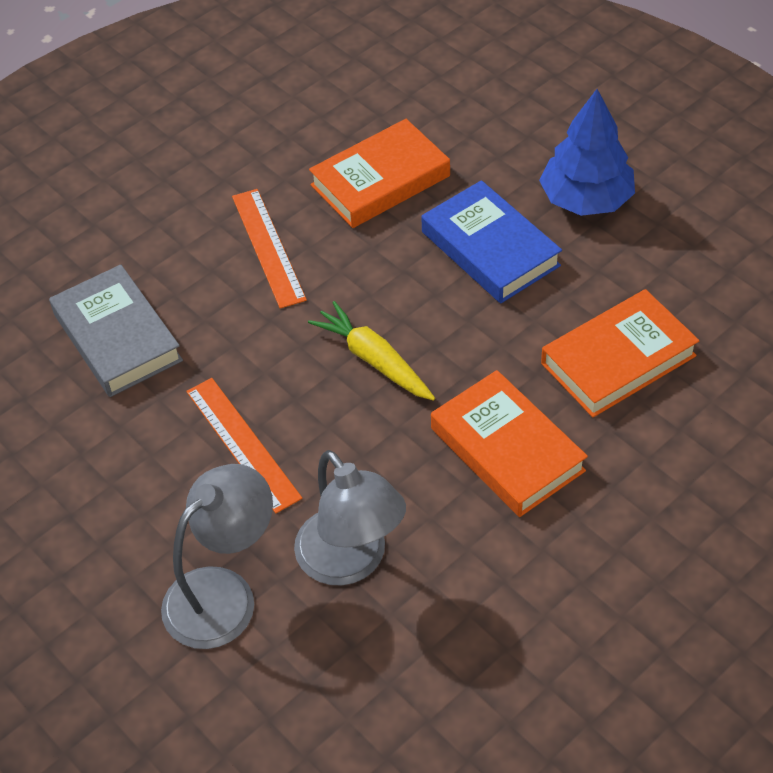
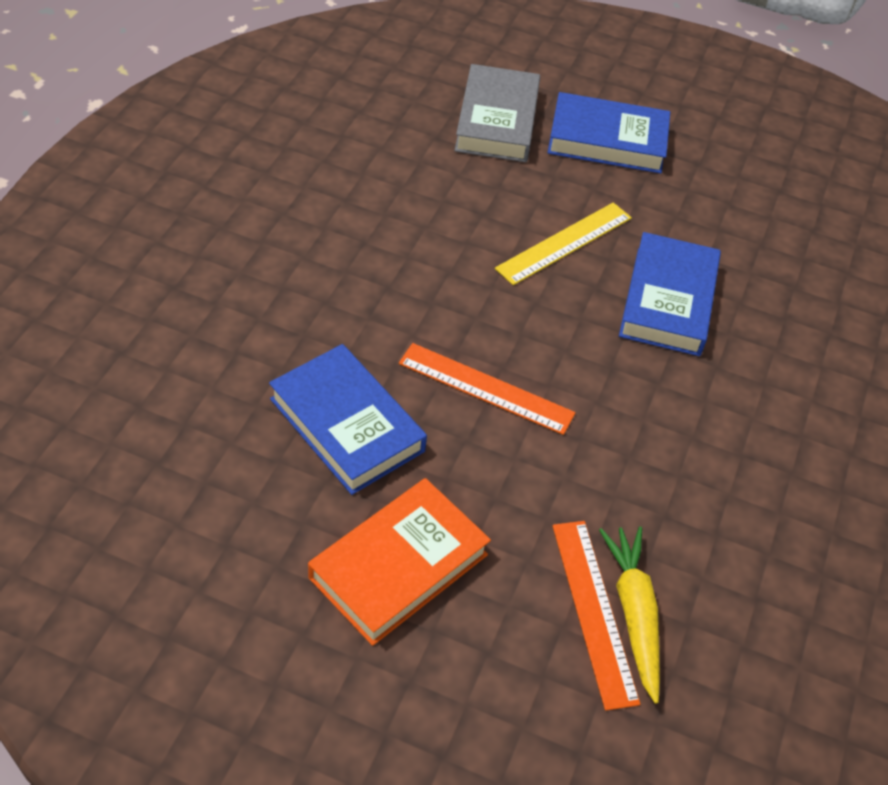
blue book: 1 -> 3
blue tree: 1 -> 0
grey lamp: 2 -> 0
orange book: 3 -> 1
yellow ruler: 0 -> 1

